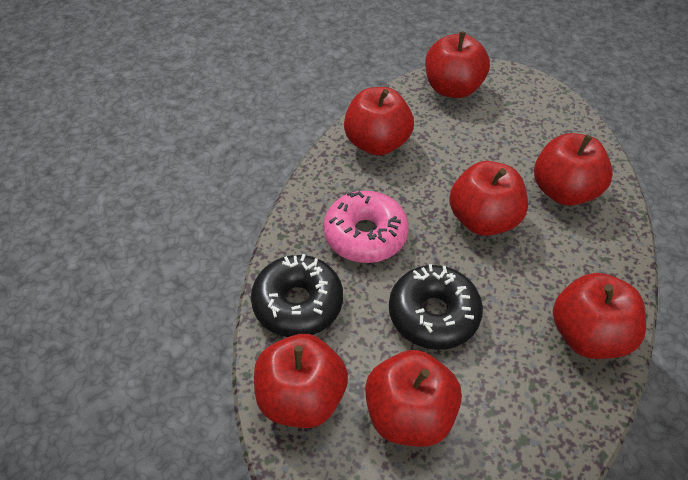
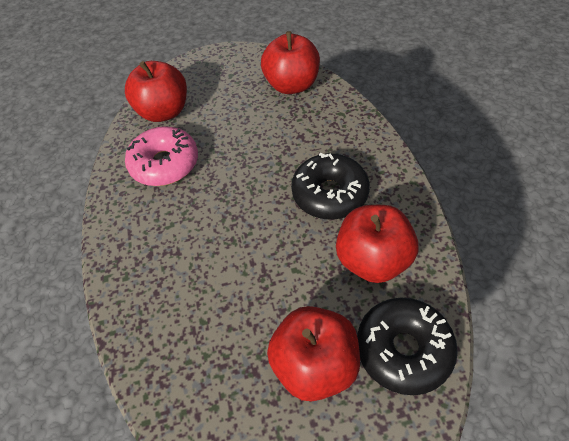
red apple: 7 -> 4

